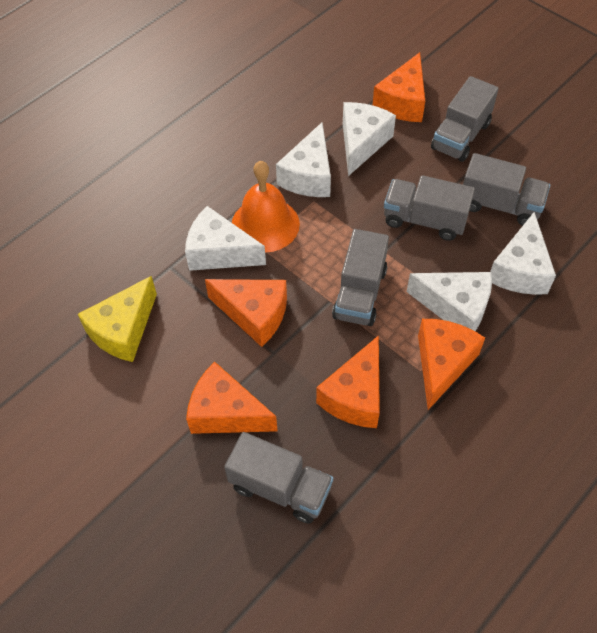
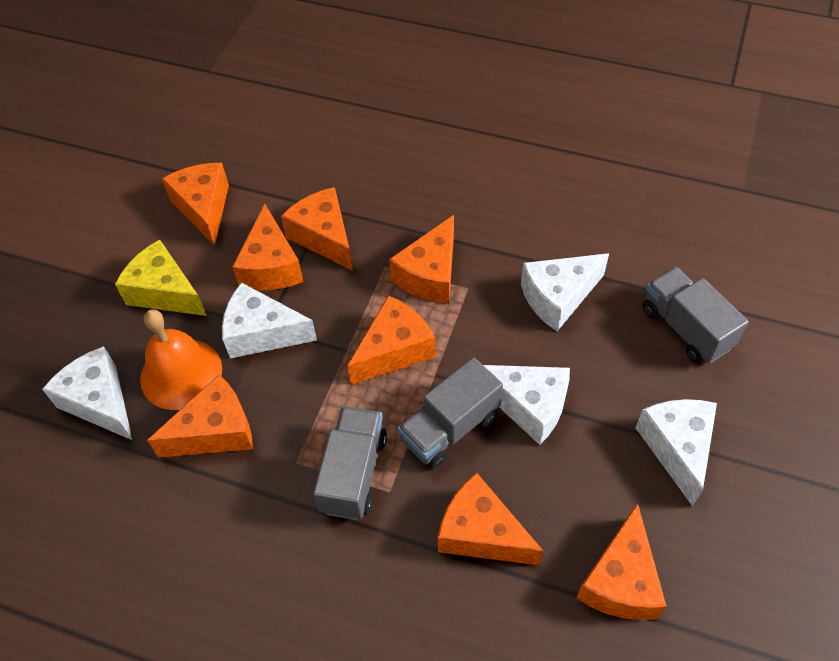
grey truck: 5 -> 3
orange cheese: 5 -> 8

